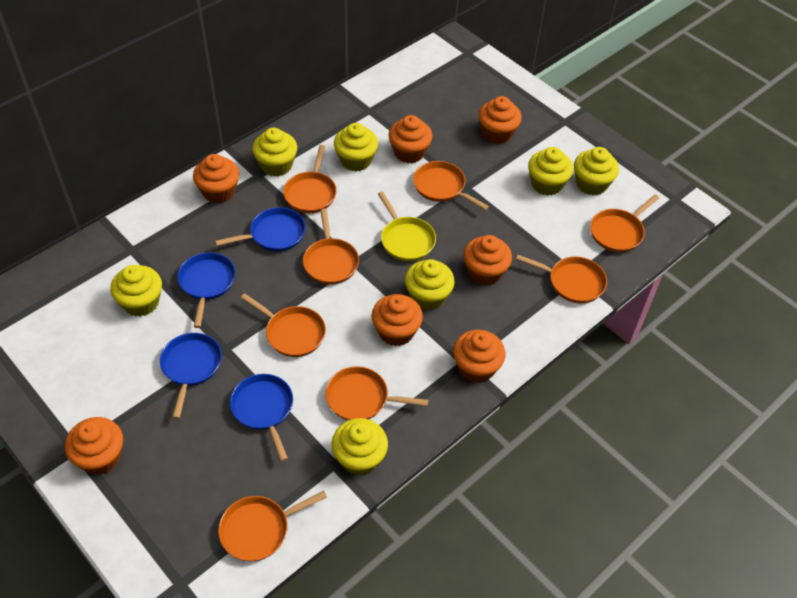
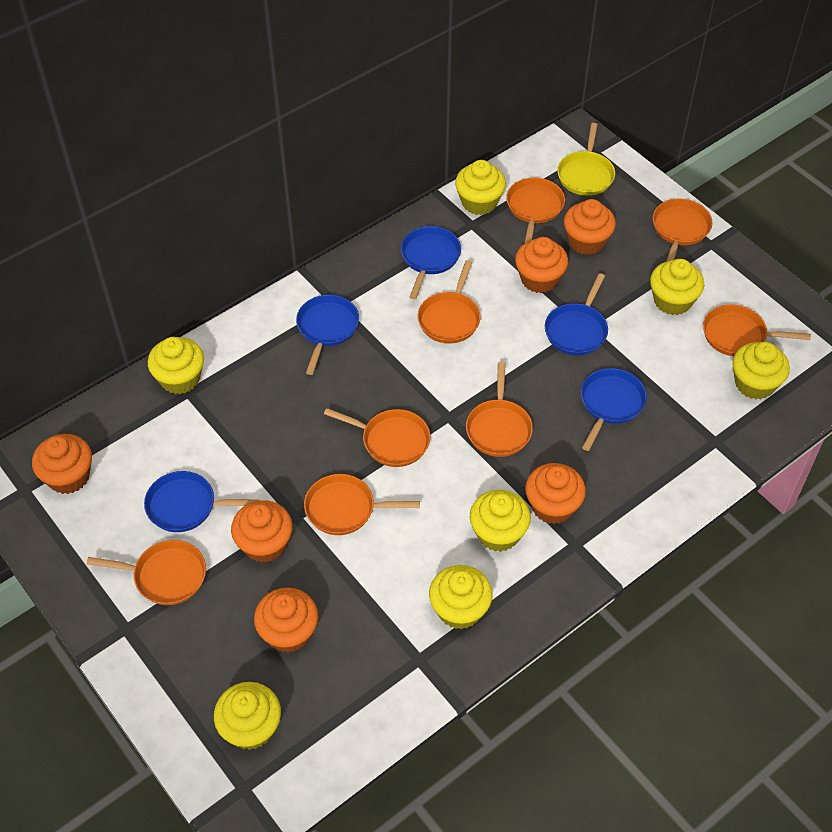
blue pan: 4 -> 5
orange cupcake: 7 -> 6

